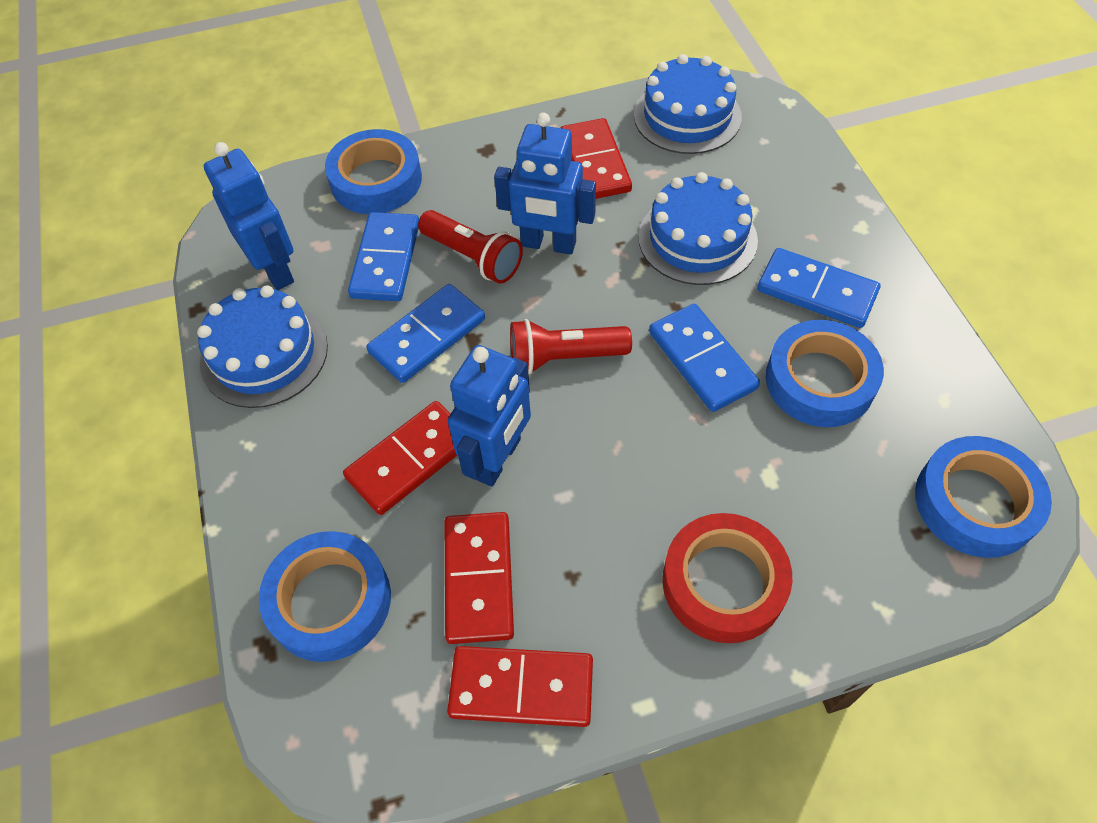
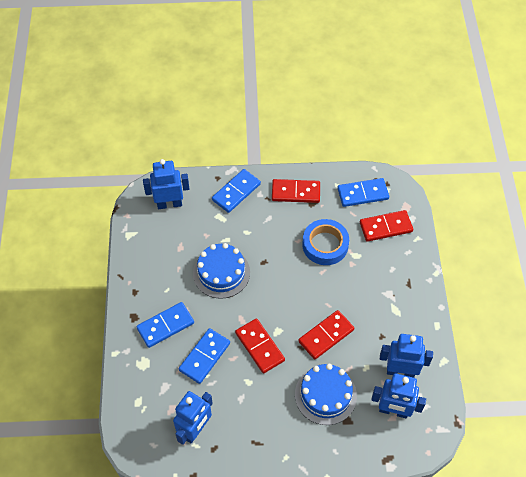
blue cake: 3 -> 2
blue robot: 3 -> 4
blue tape: 4 -> 1
red flashlight: 2 -> 0
red tape: 1 -> 0

